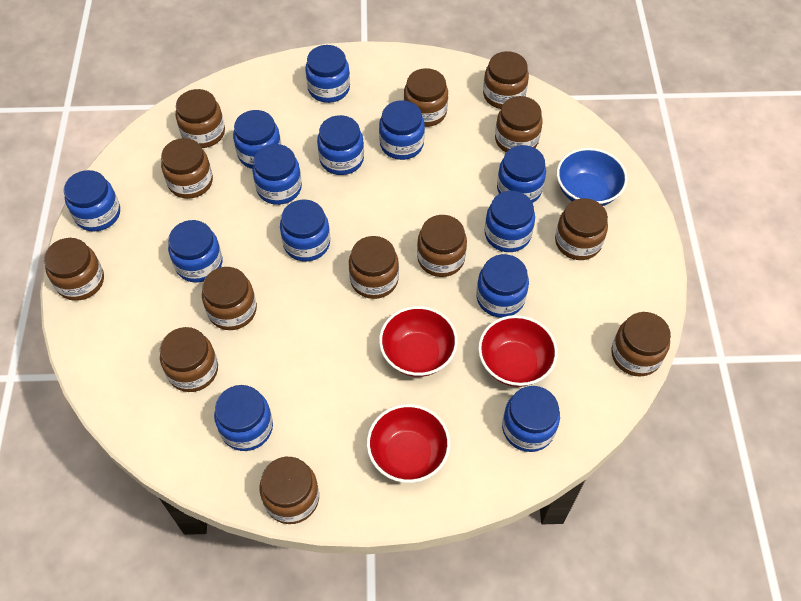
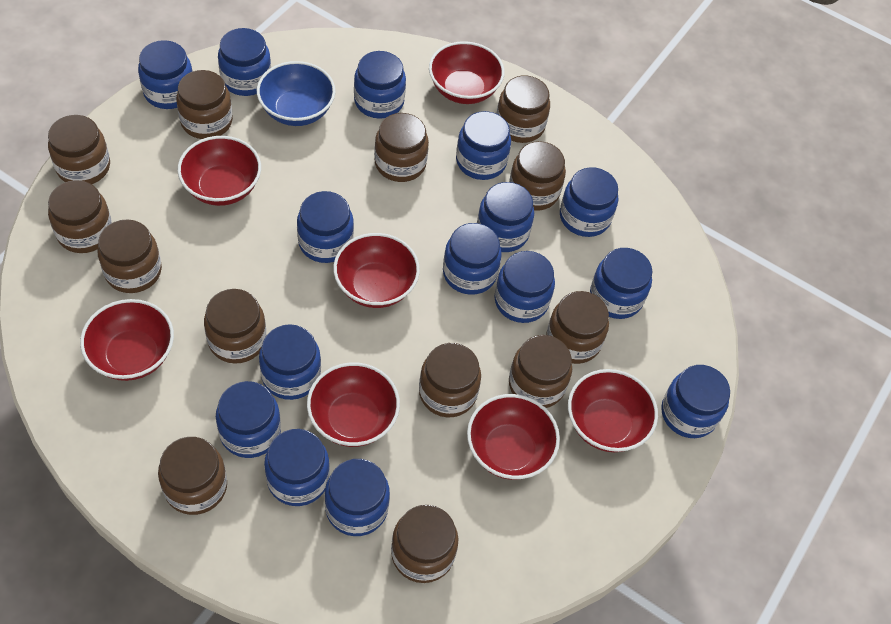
blue jar: 13 -> 15
red bowl: 3 -> 7

